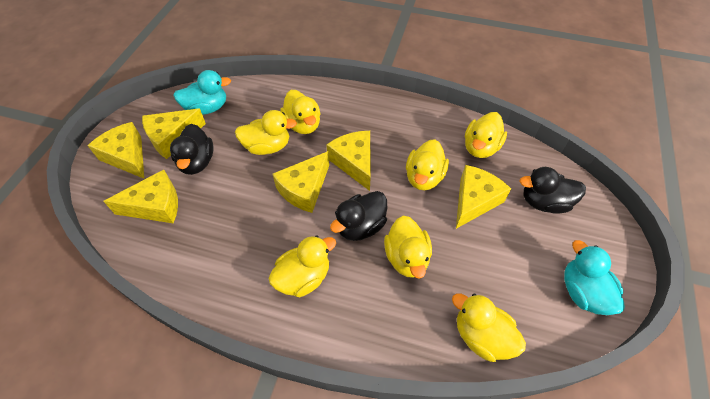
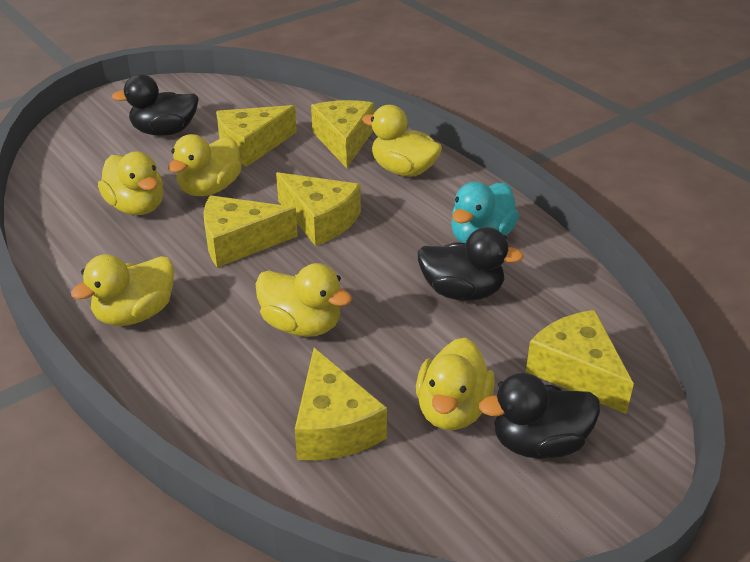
turquoise duck: 2 -> 1
yellow duck: 7 -> 6

